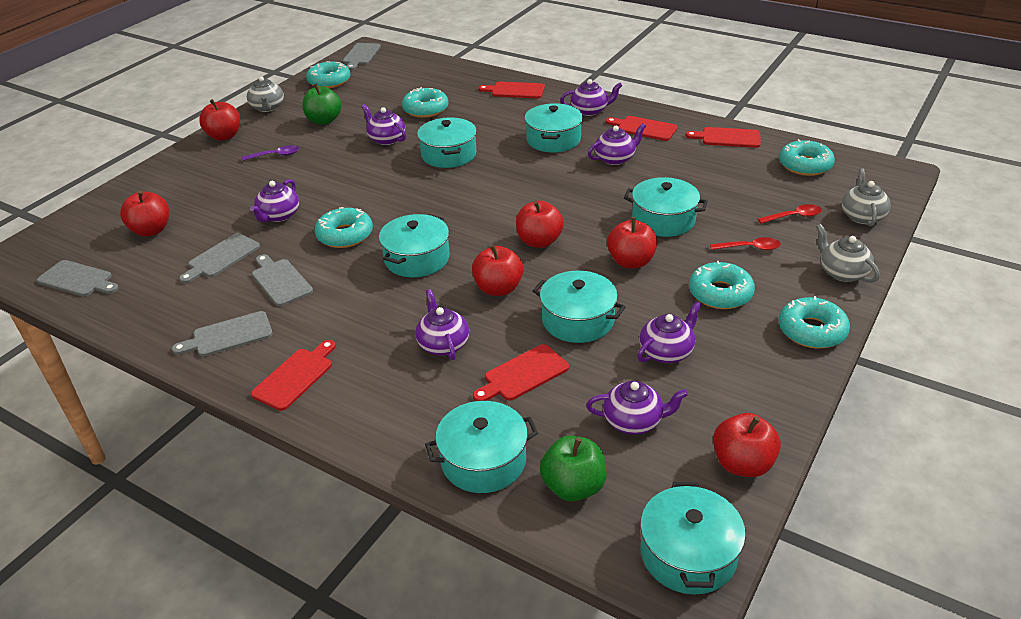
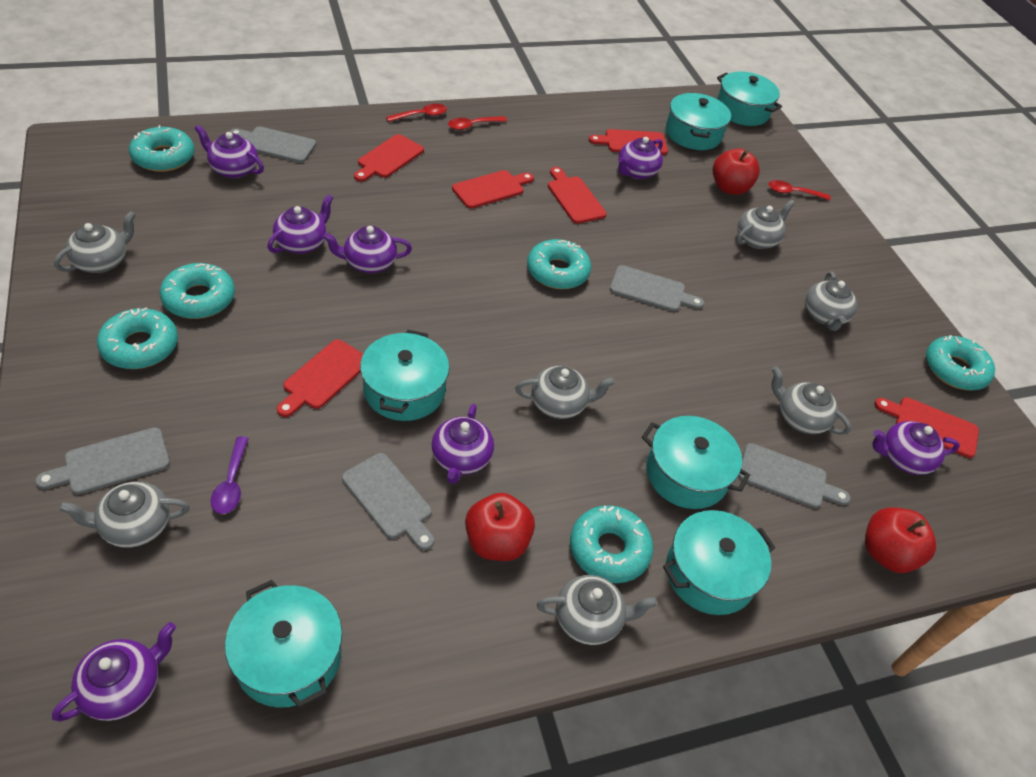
green apple: 2 -> 0
grey teapot: 3 -> 7
red apple: 6 -> 3
red cutting board: 5 -> 6
red spoon: 2 -> 3
turquoise pot: 7 -> 6

